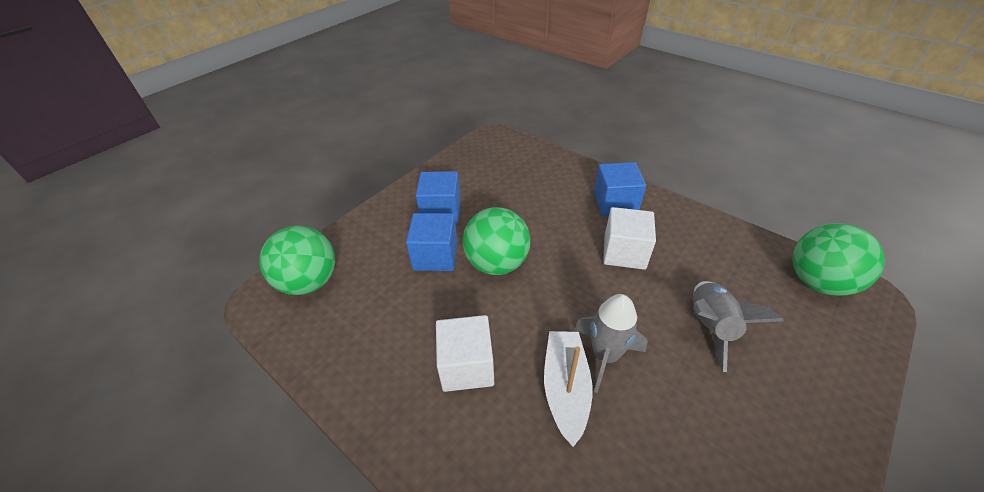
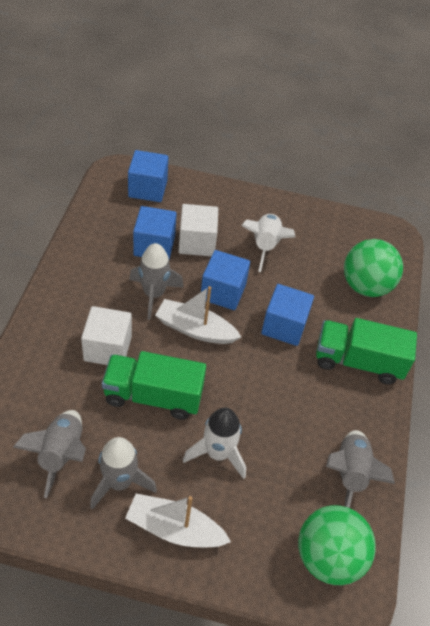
blue cube: 3 -> 4
green ball: 3 -> 2
green truck: 0 -> 2
grey rocket: 2 -> 4
white boat: 1 -> 2
white rocket: 0 -> 2

